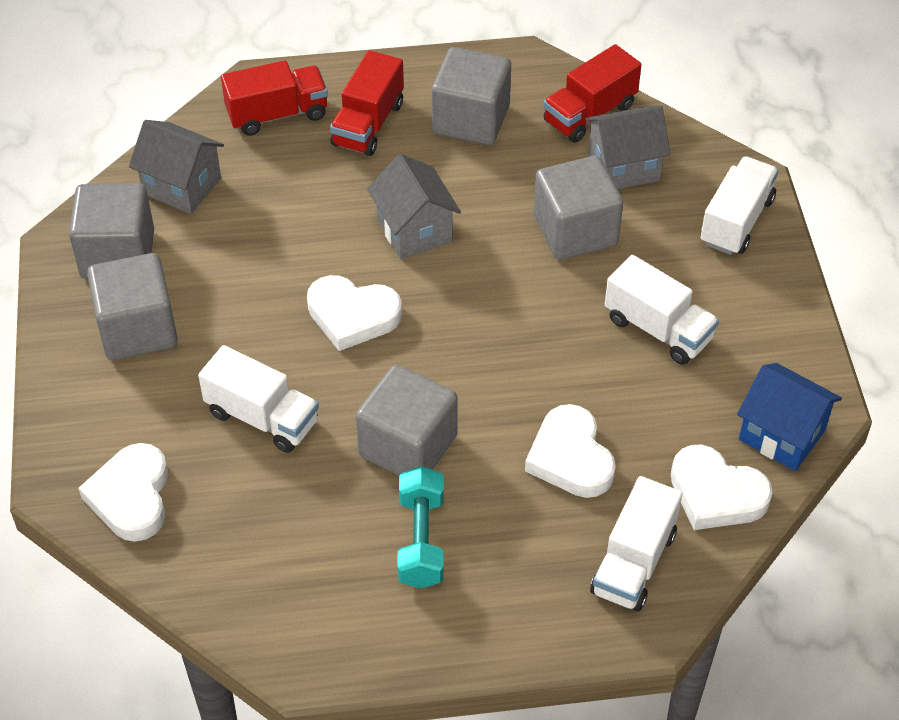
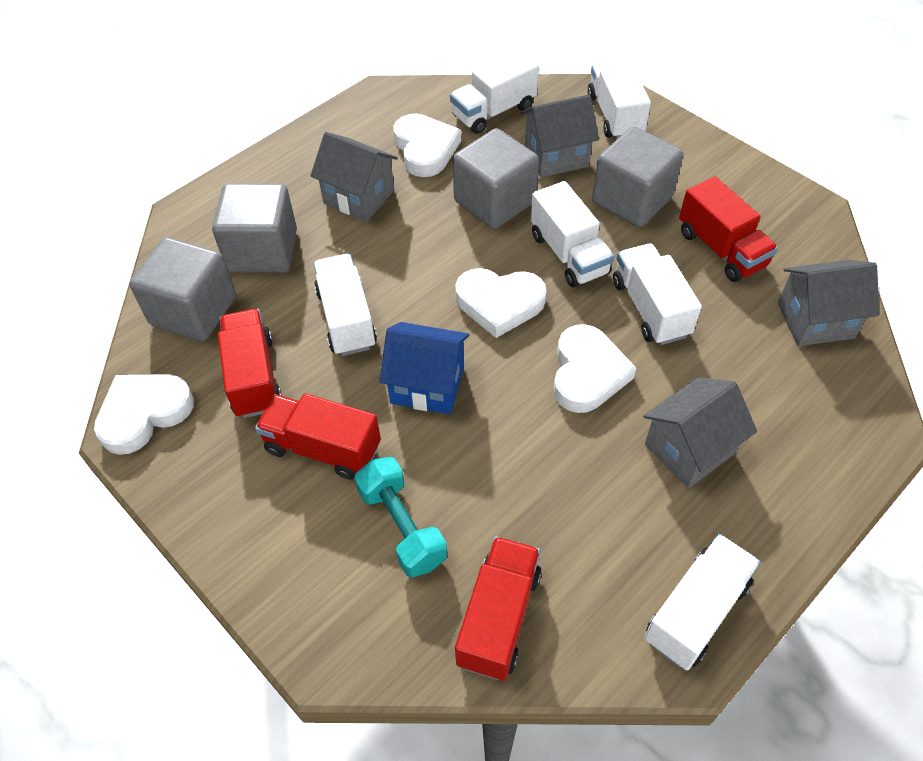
grey cube: 5 -> 4
grey house: 3 -> 4
red truck: 3 -> 4
white truck: 4 -> 6

